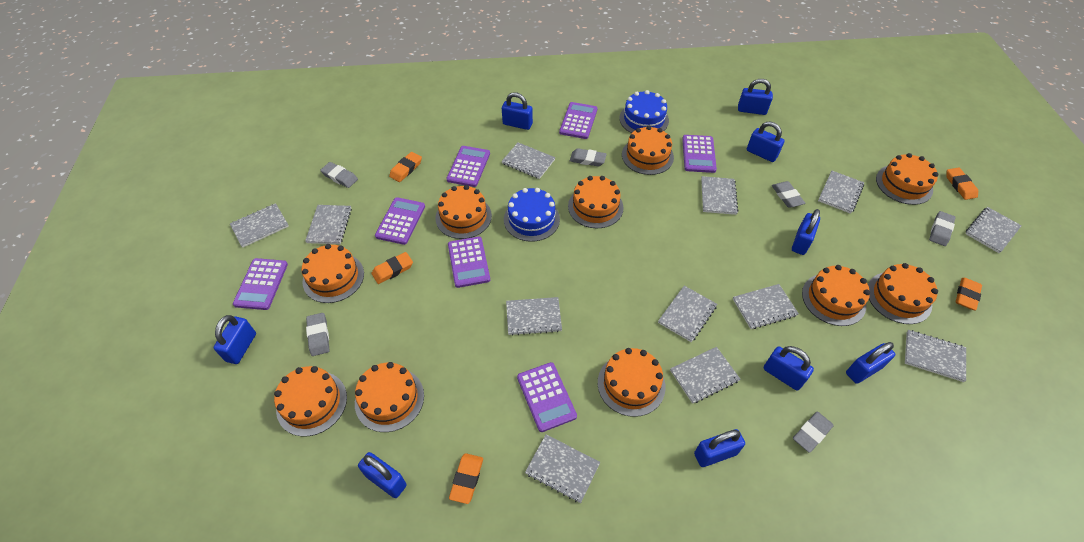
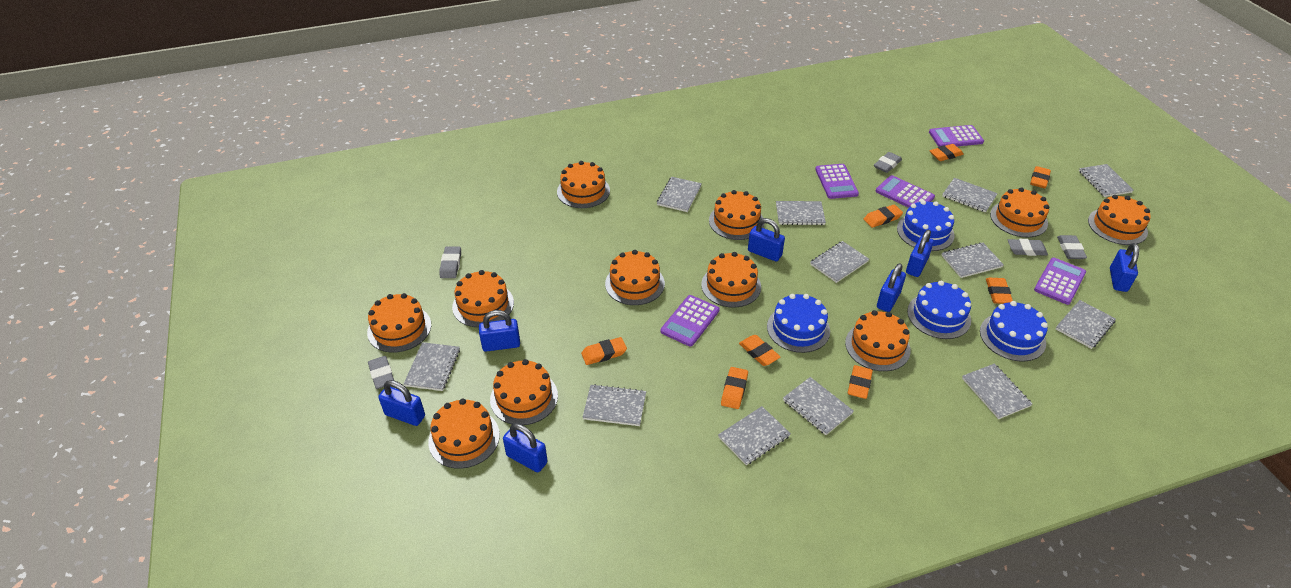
blue cake: 2 -> 4
blue padlock: 9 -> 7
grey eraser: 6 -> 5
orange cake: 10 -> 11
orange eraser: 5 -> 8
purple calculator: 7 -> 5

